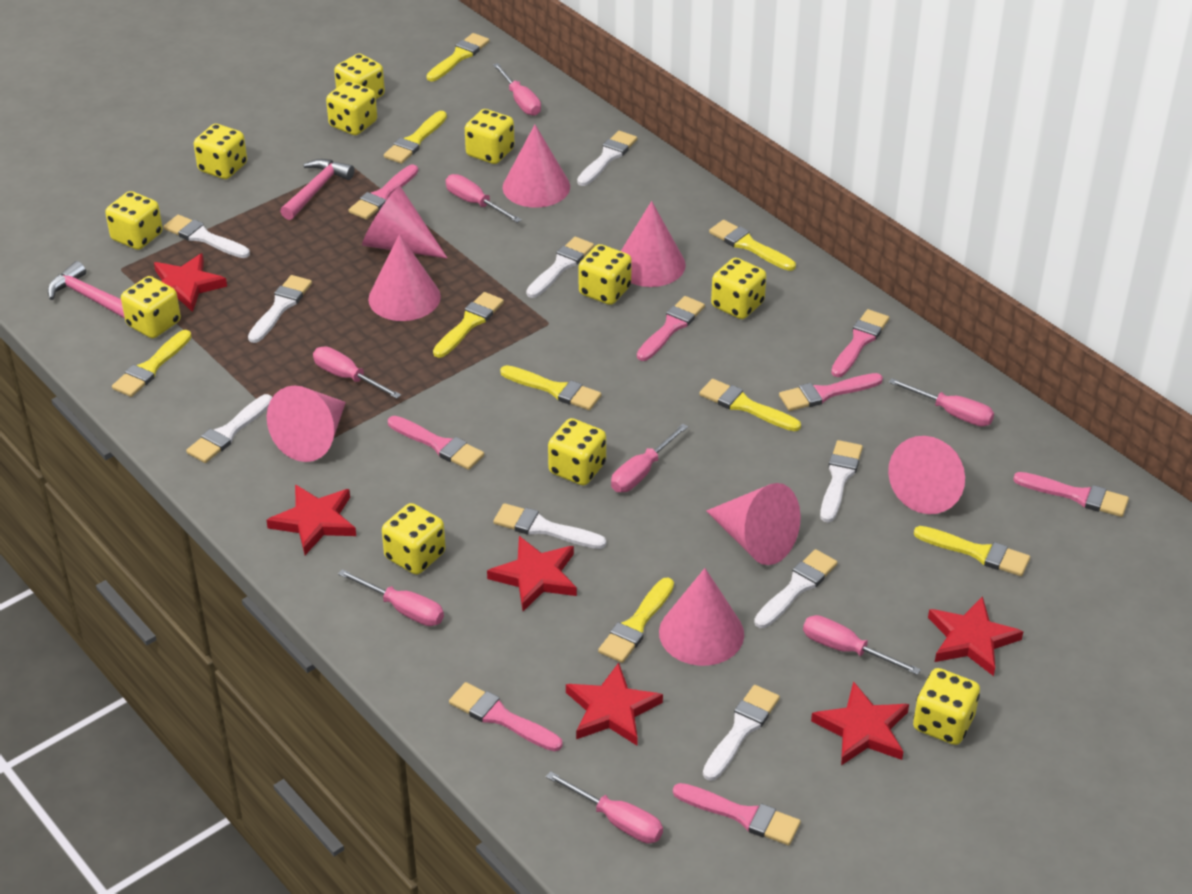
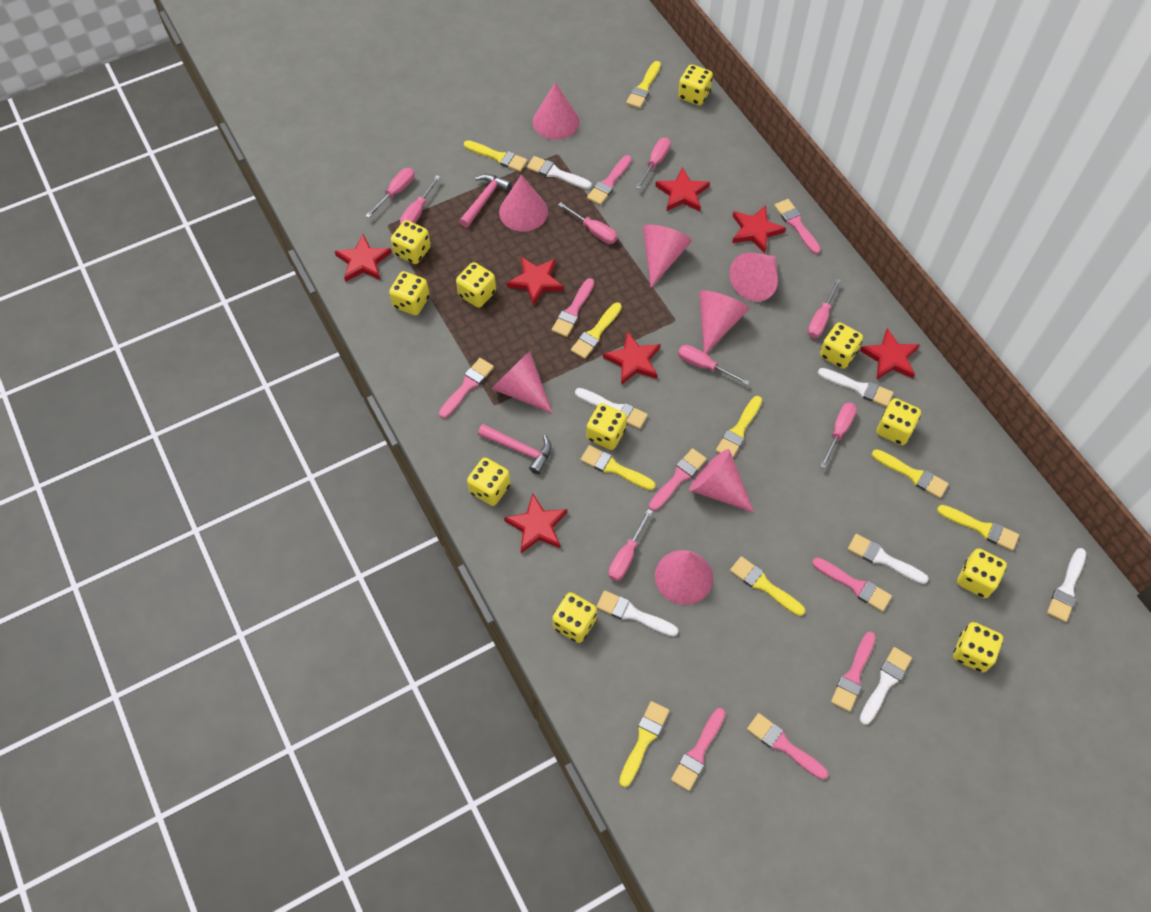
pink brush: 8 -> 9
red star: 6 -> 7
white brush: 9 -> 7

